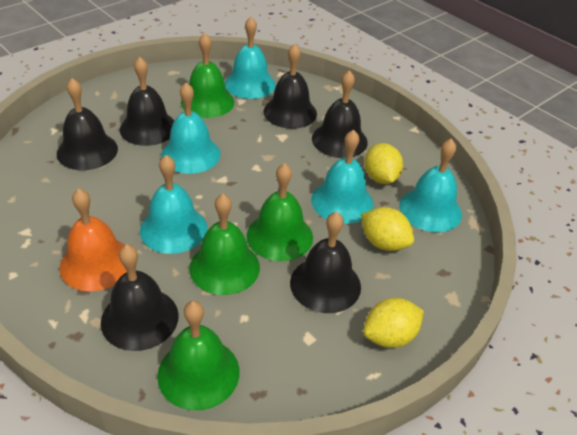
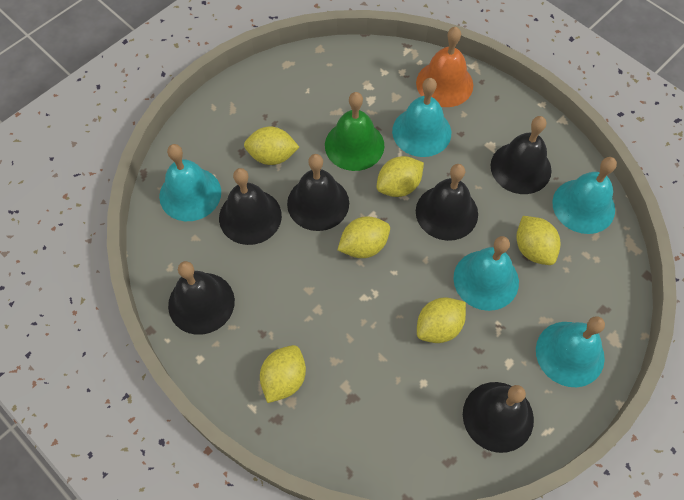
green bell: 4 -> 1
yellow lemon: 3 -> 6

